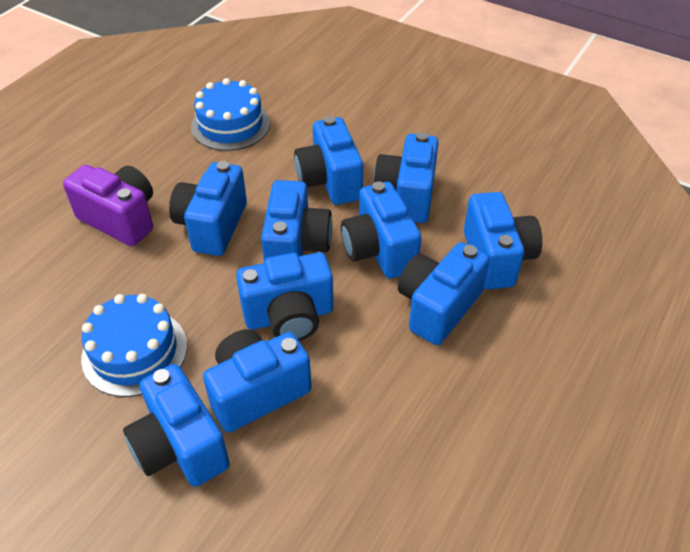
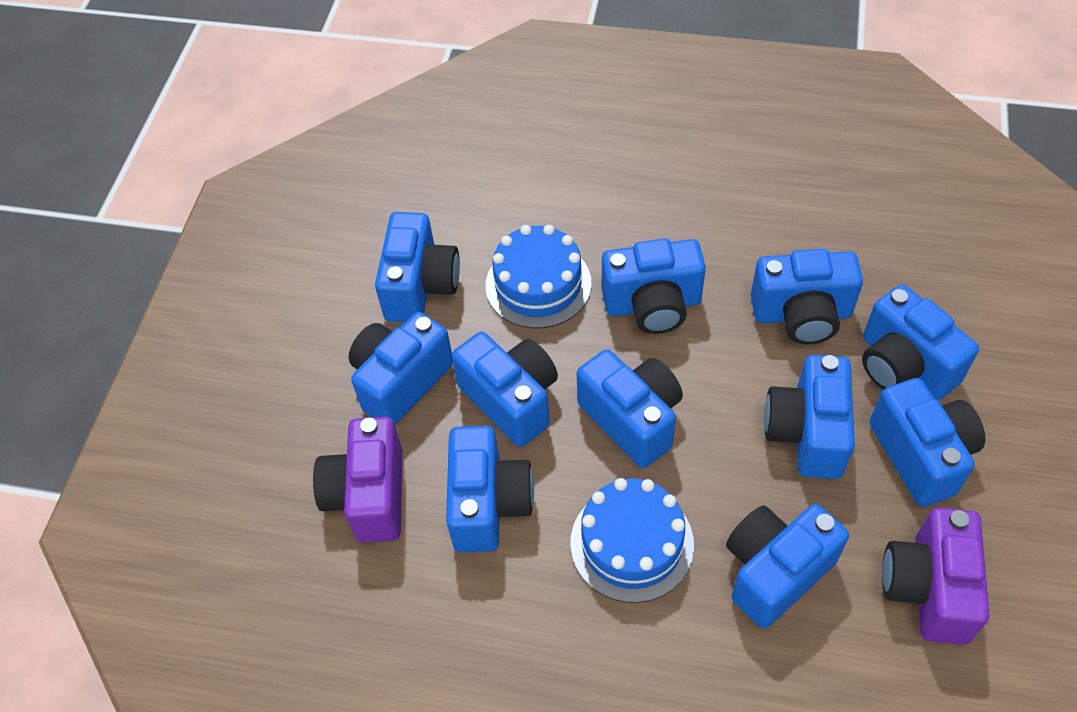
blue camera: 10 -> 11
purple camera: 1 -> 2

